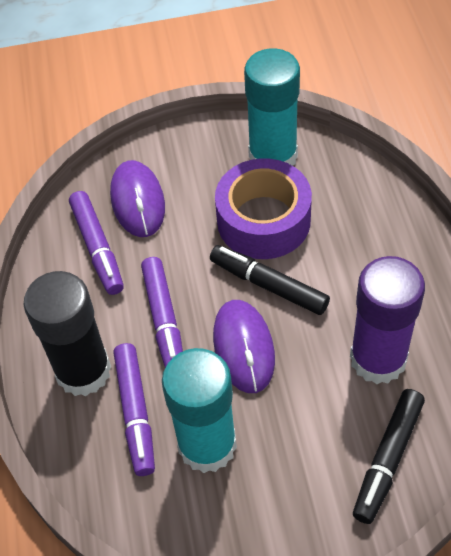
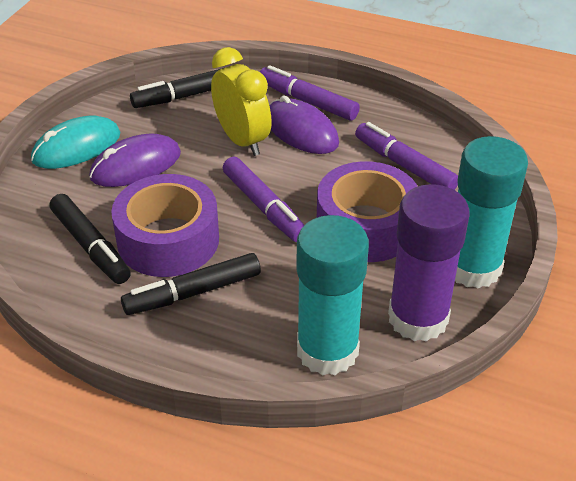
black glue stick: 1 -> 0
black marker: 2 -> 3
purple tape: 1 -> 2
turquoise mouse: 0 -> 1
yellow clock: 0 -> 1

